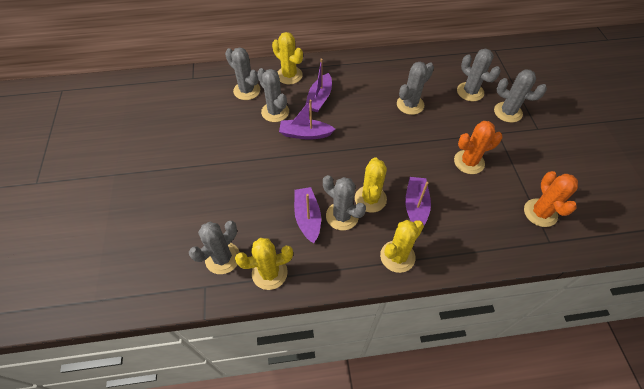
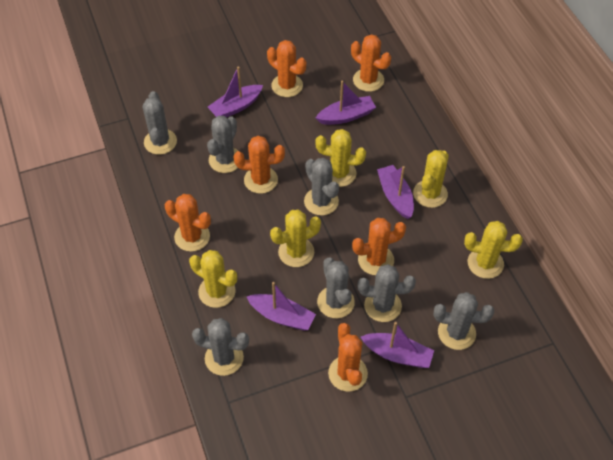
orange cactus: 2 -> 6
purple boat: 4 -> 5
yellow cactus: 4 -> 5

